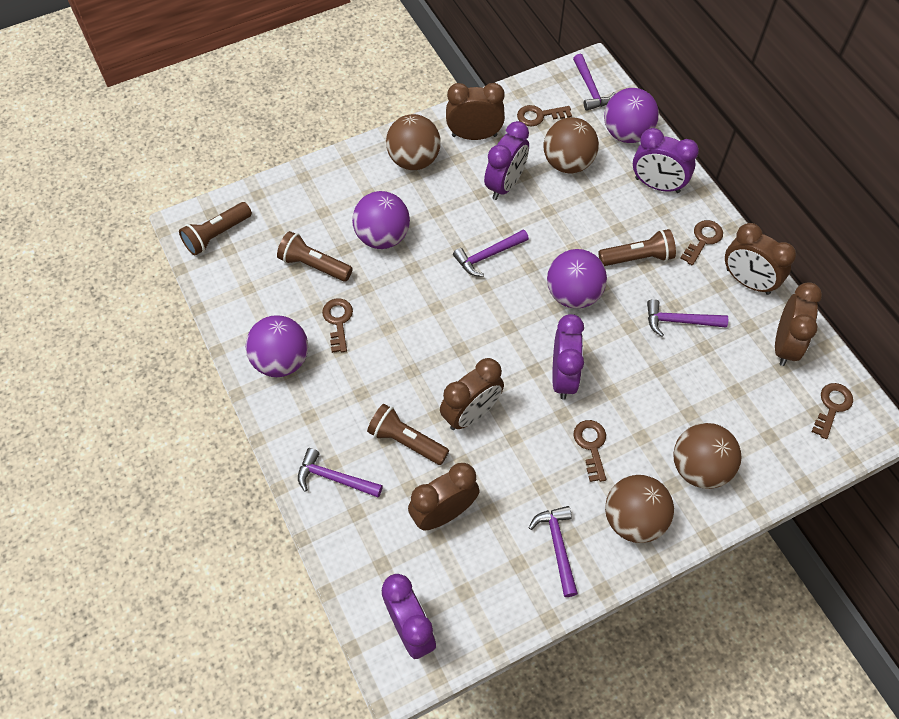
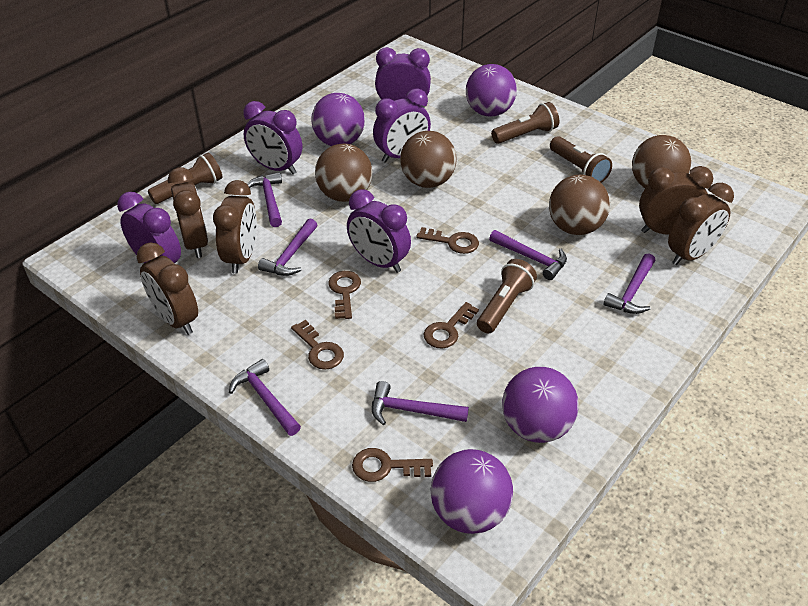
purple clock: 4 -> 5
purple hammer: 5 -> 6

